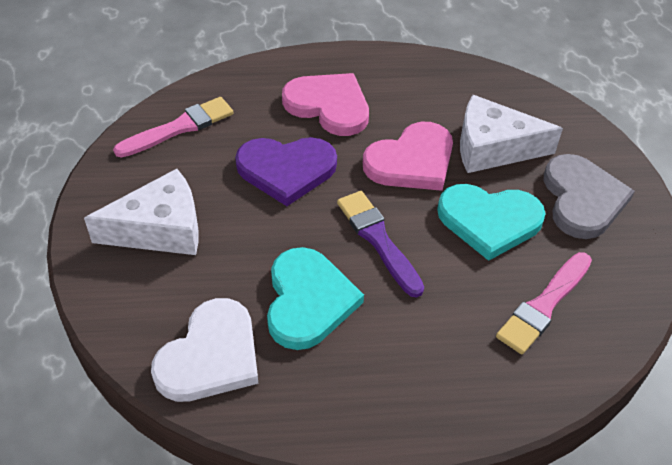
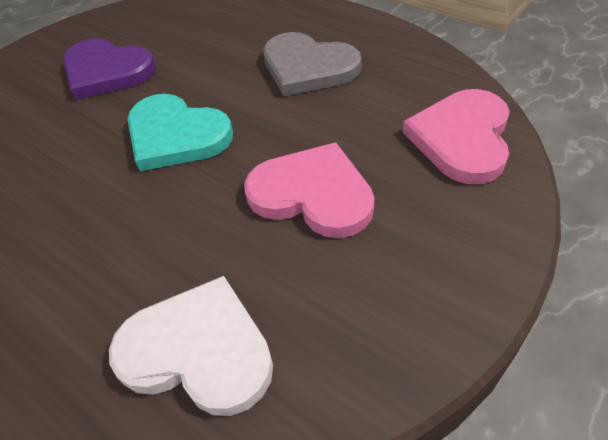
pink brush: 2 -> 0
purple brush: 1 -> 0
turquoise heart: 2 -> 1
white cheese: 2 -> 0

